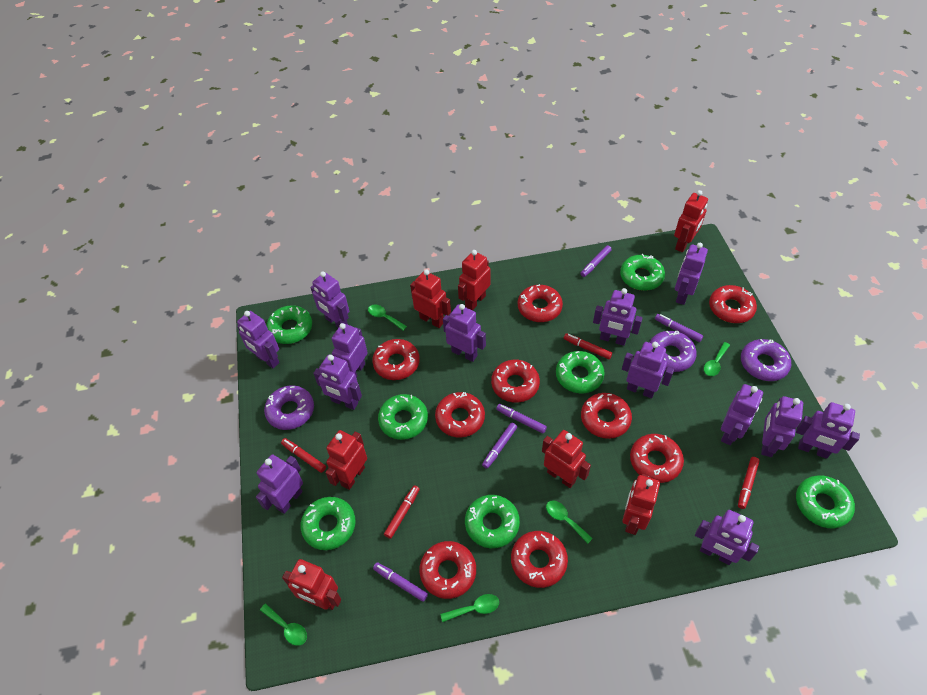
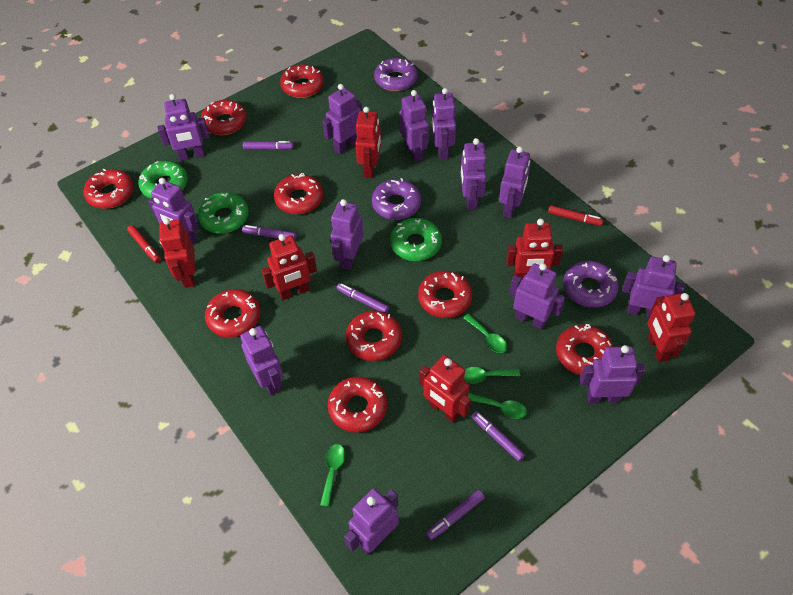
green donut: 7 -> 3
green spoon: 5 -> 4
red marker: 4 -> 2
red robot: 7 -> 6

